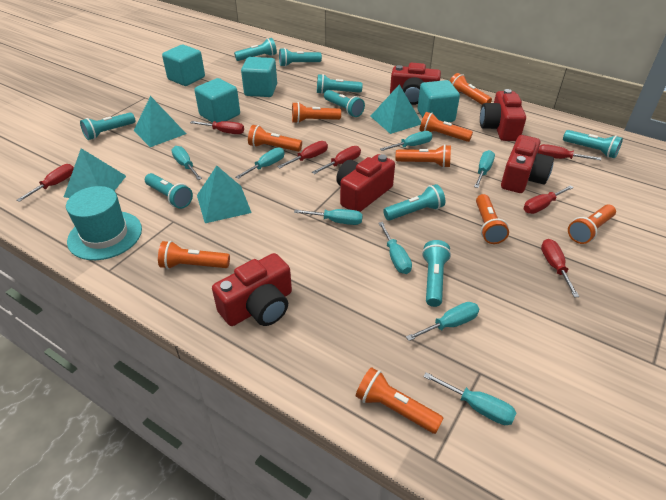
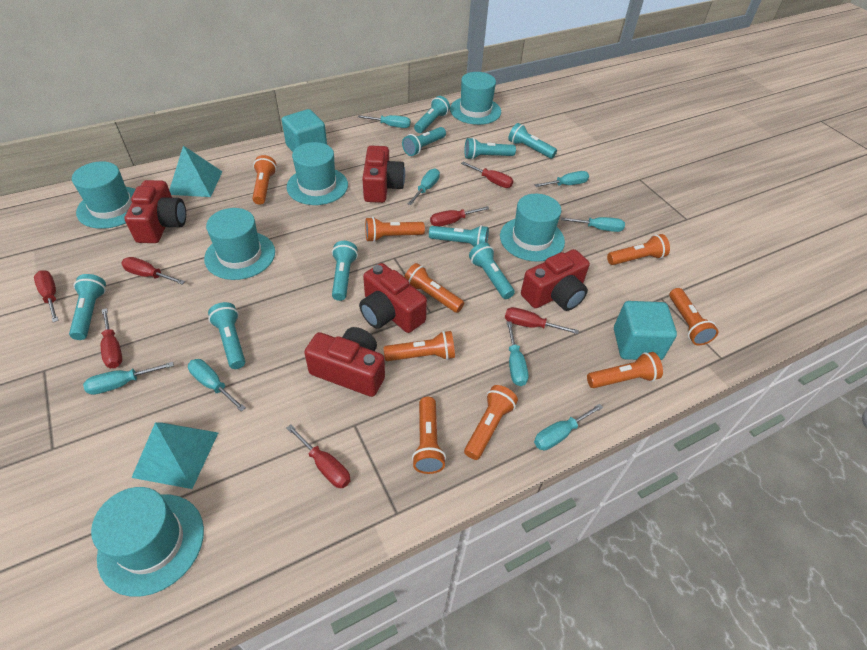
turquoise cube: 4 -> 2
turquoise hat: 1 -> 6
turquoise pyramid: 4 -> 2

